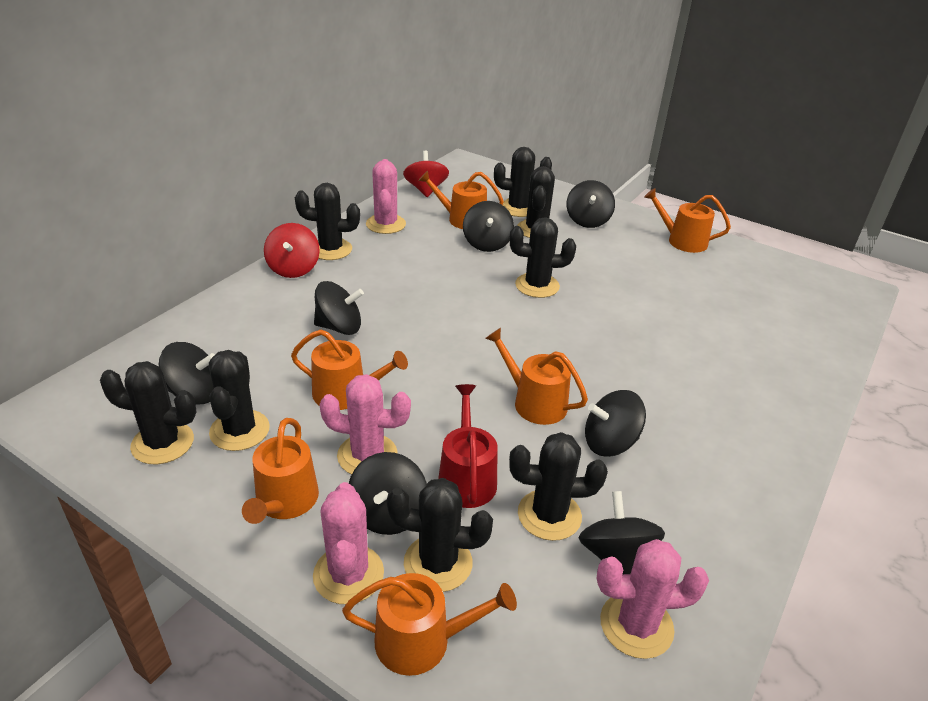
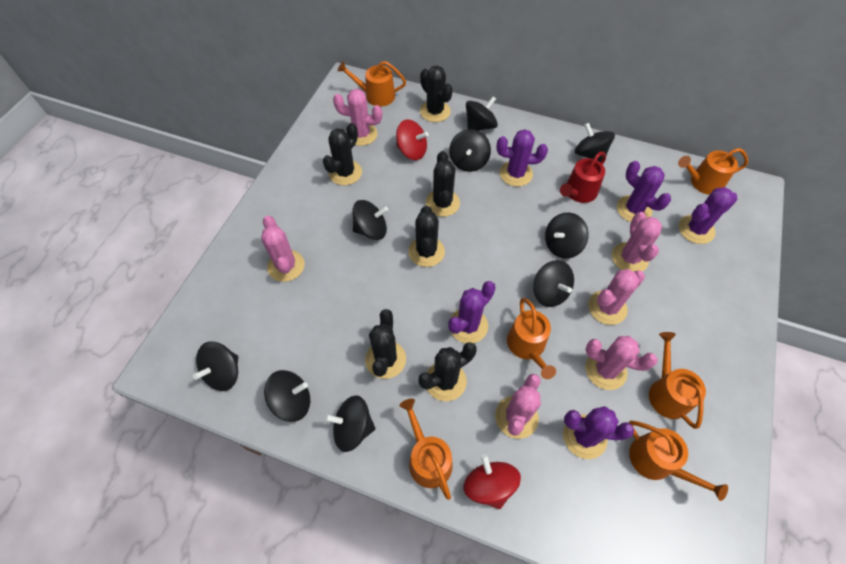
black cactus: 8 -> 6
black spinning top: 7 -> 9
pink cactus: 4 -> 6
purple cactus: 0 -> 5

